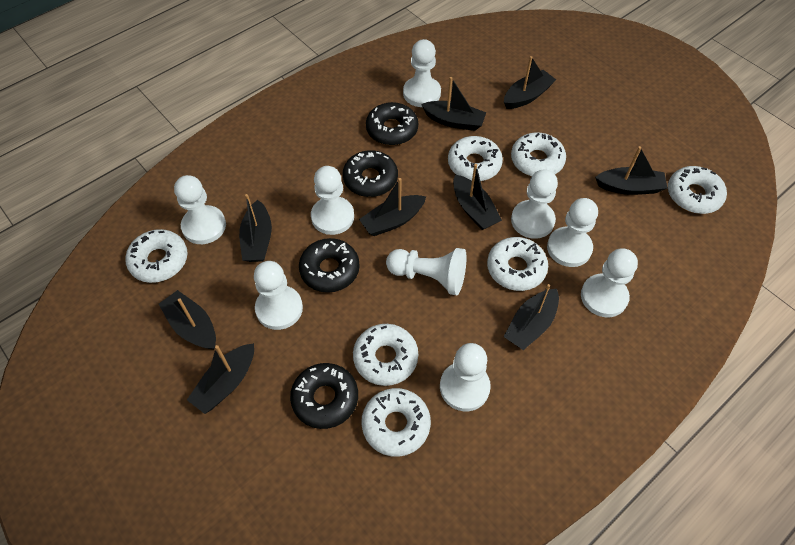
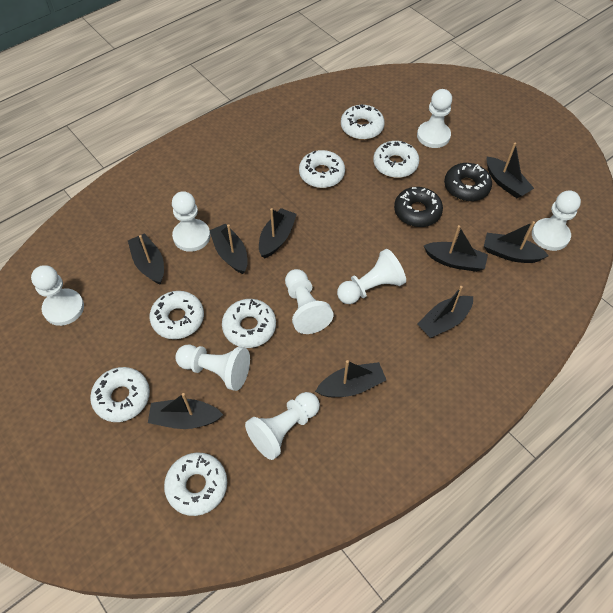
black donut: 4 -> 2
white pawn: 9 -> 8

